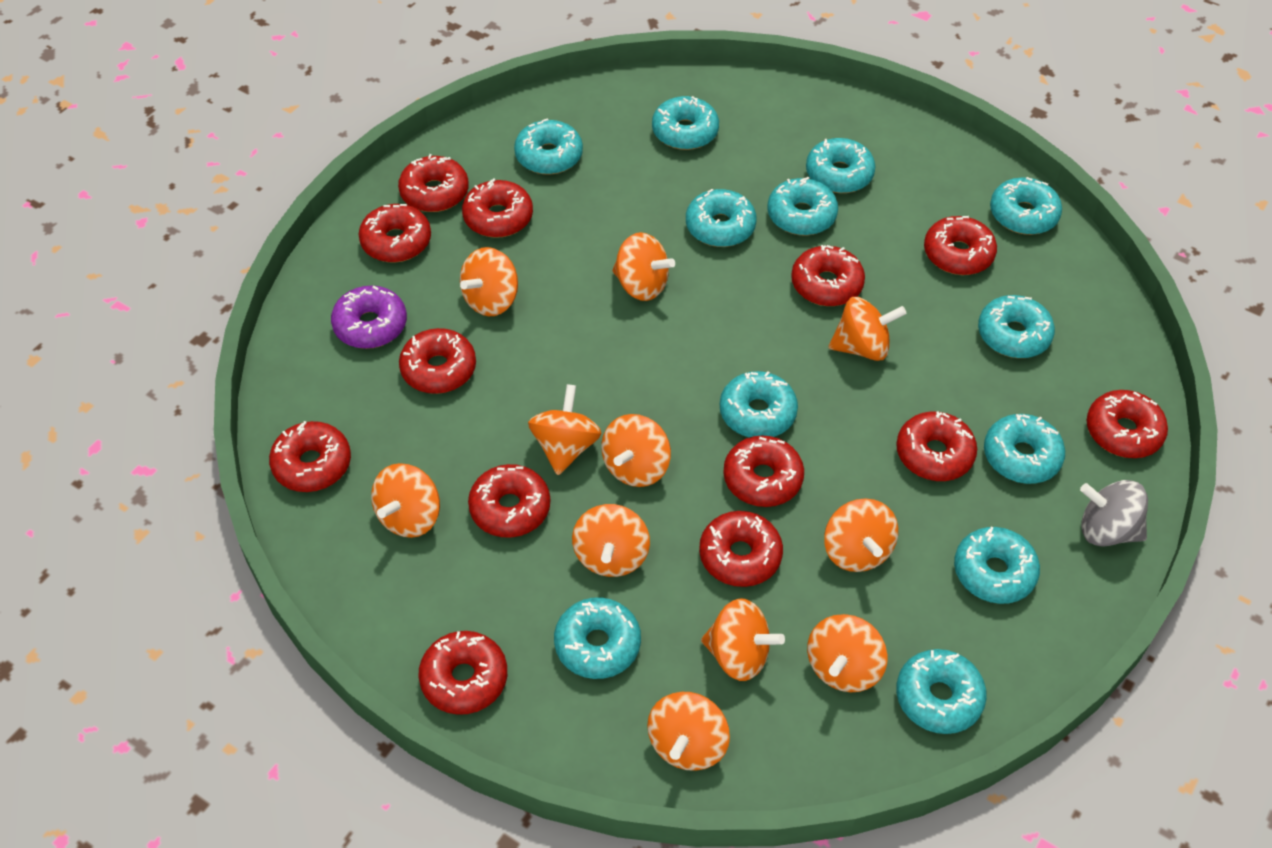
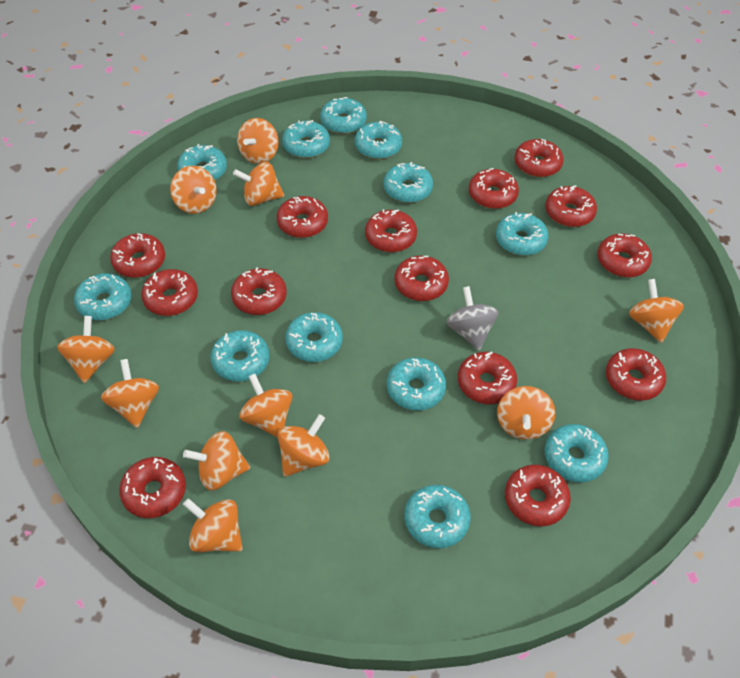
purple donut: 1 -> 0
red donut: 13 -> 14

